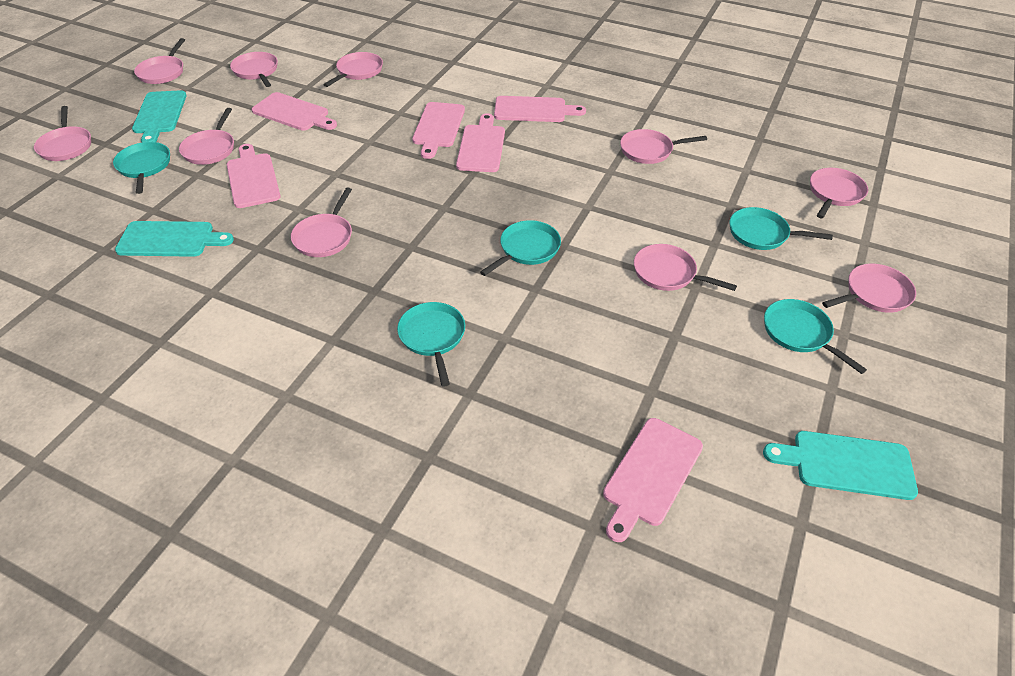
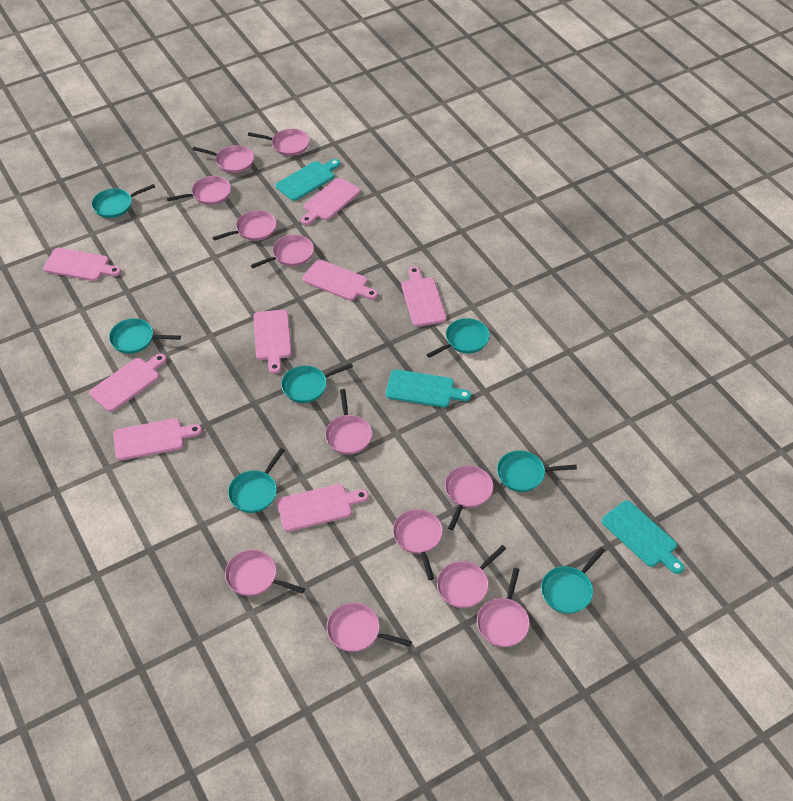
pink cutting board: 6 -> 8
pink pan: 10 -> 12
turquoise pan: 5 -> 7

